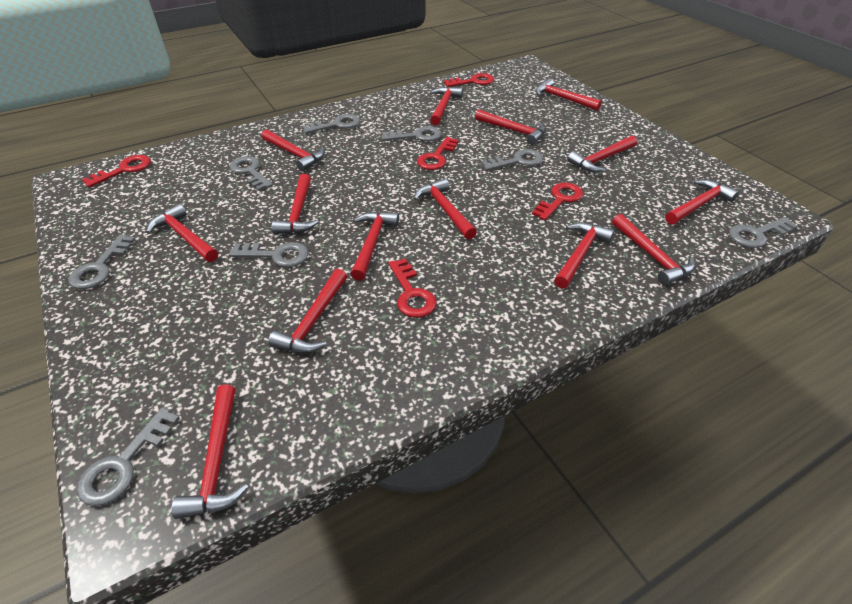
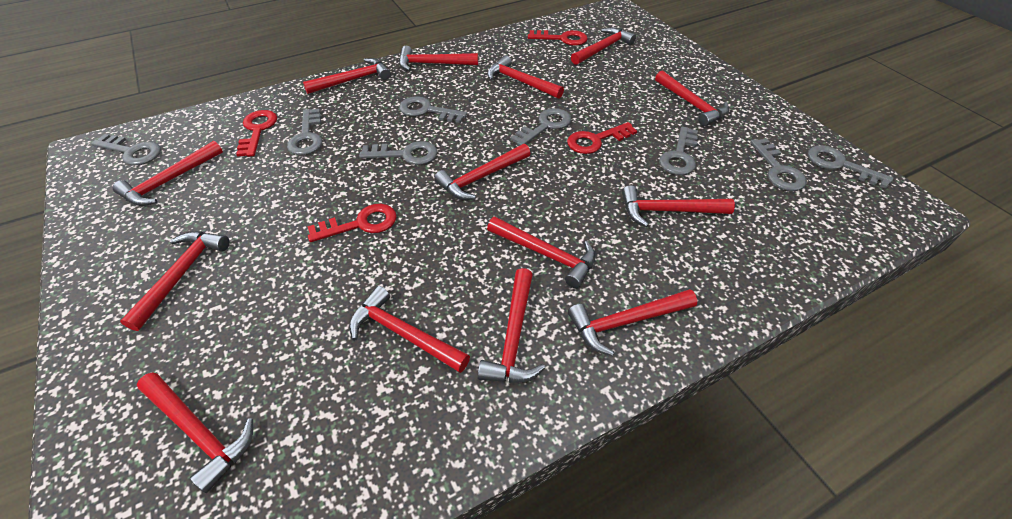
red key: 5 -> 4

